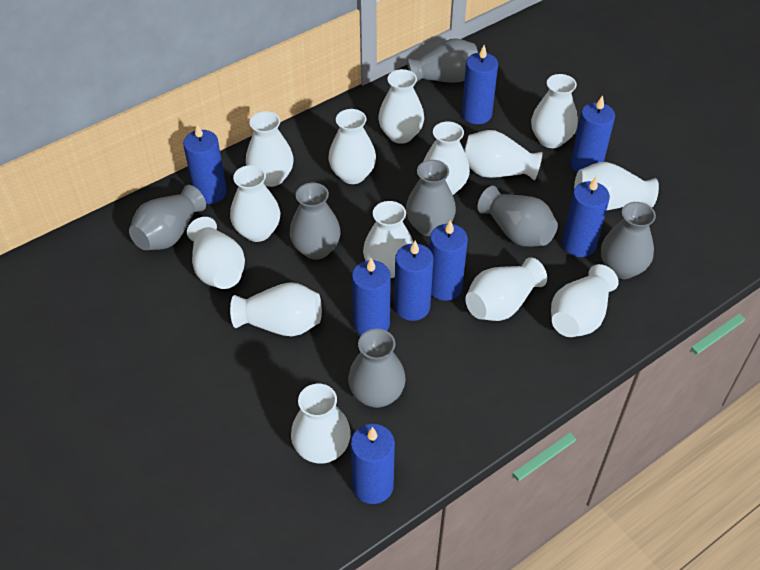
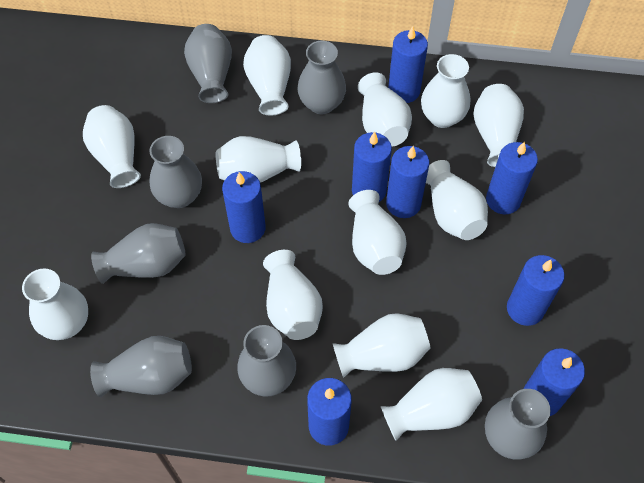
white vase: 14 -> 12

